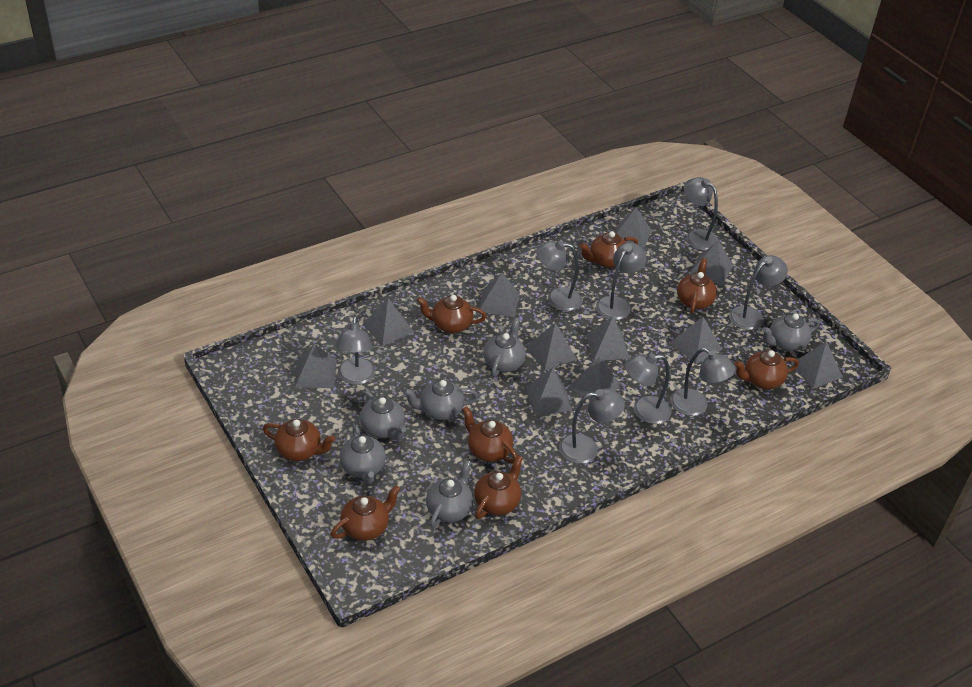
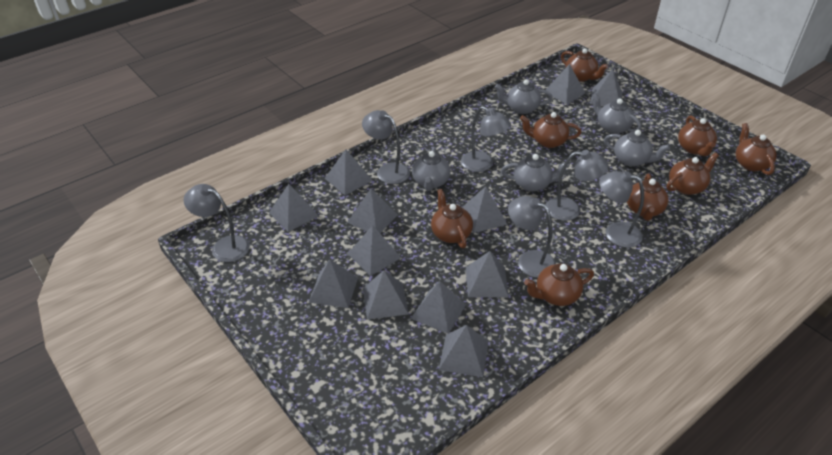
grey lamp: 8 -> 6
grey pyramid: 11 -> 12
grey teapot: 6 -> 5

